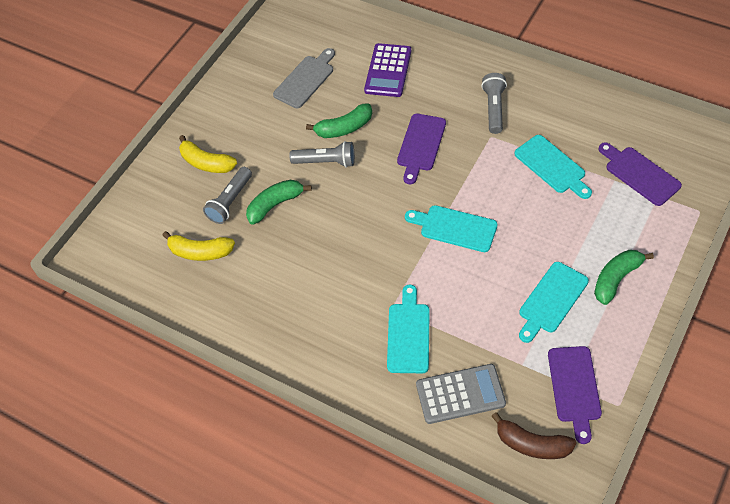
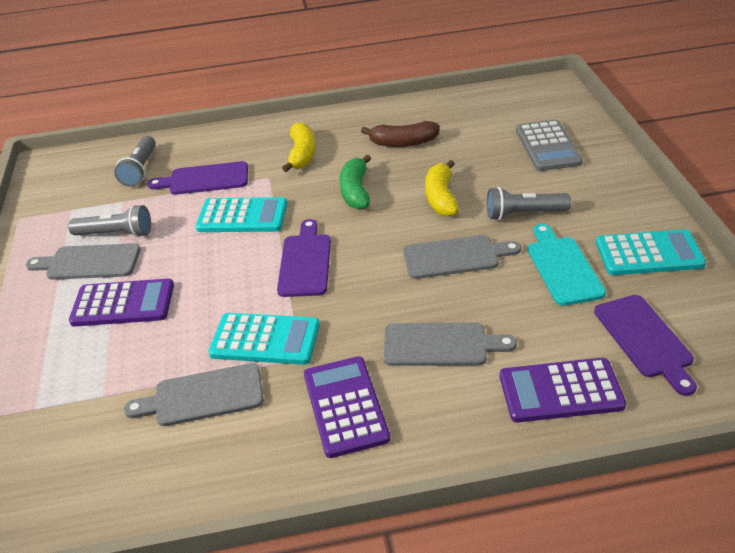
green banana: 3 -> 1
grey cutting board: 1 -> 4
purple calculator: 1 -> 3
turquoise calculator: 0 -> 3
turquoise cutting board: 4 -> 1

